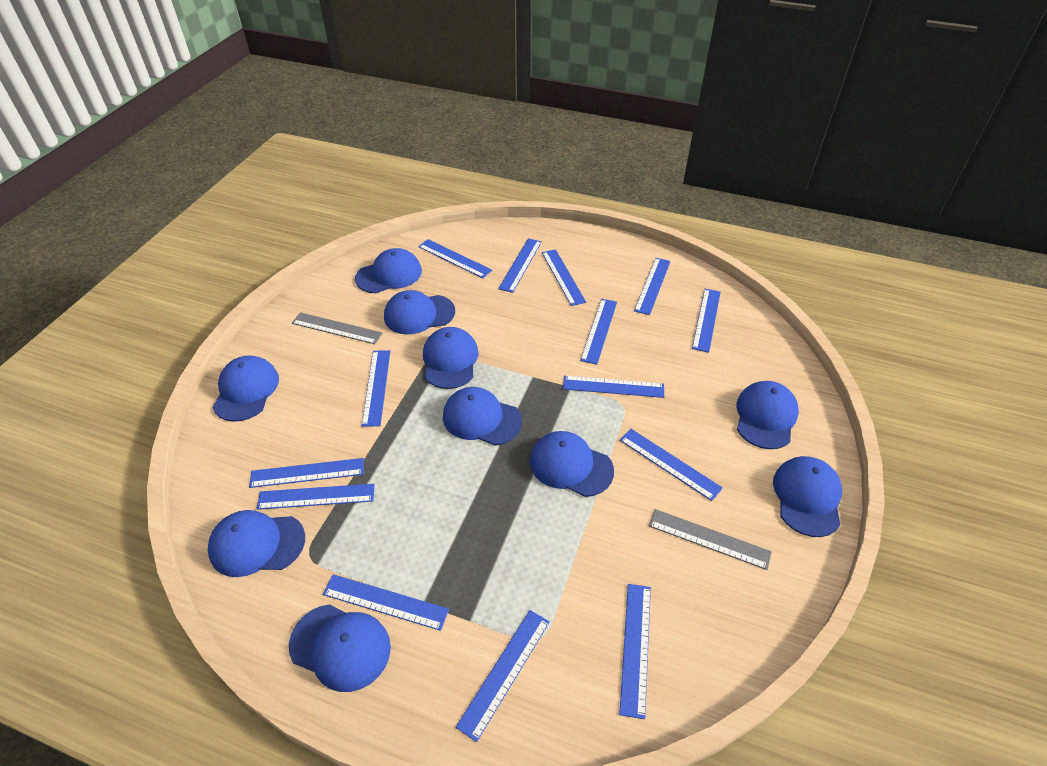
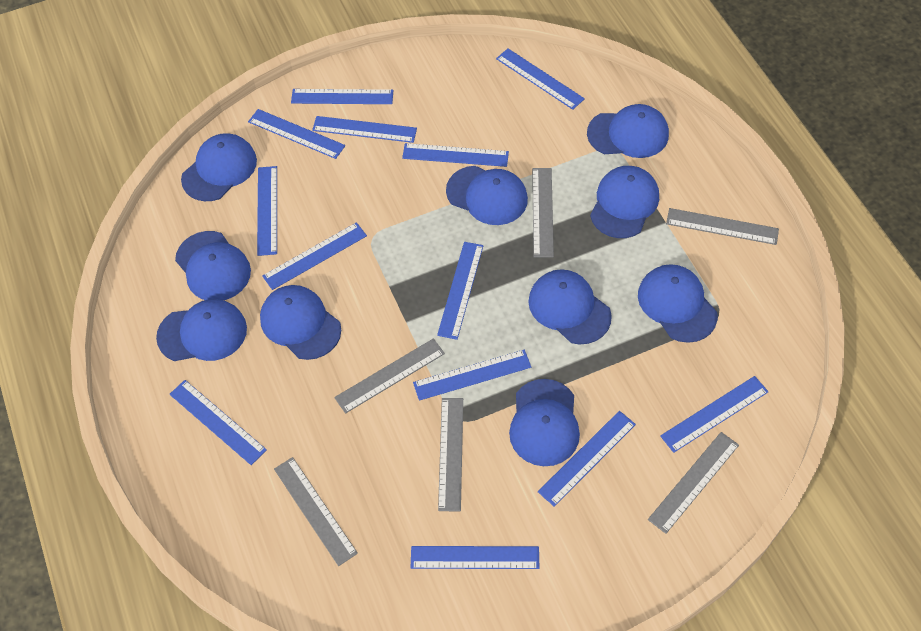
blue ruler: 14 -> 13
grey ruler: 2 -> 6

